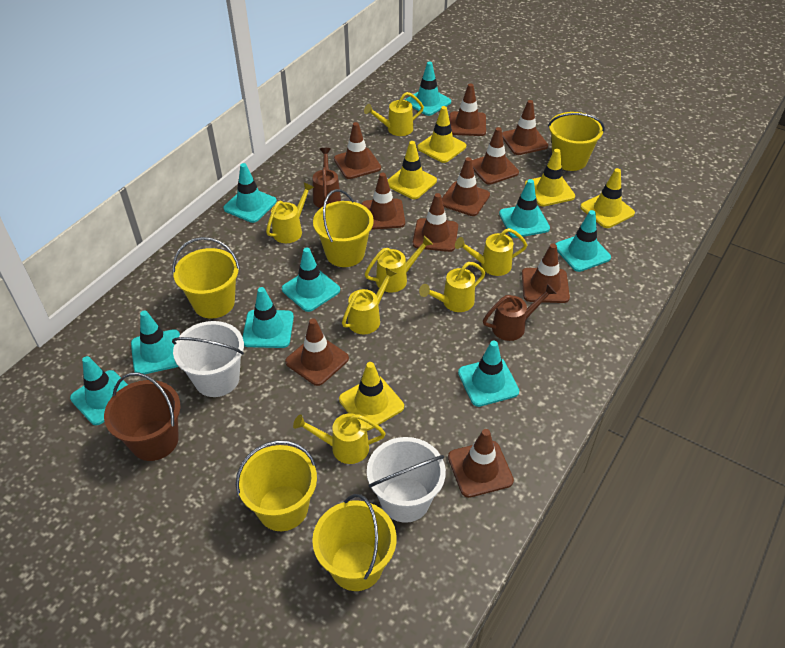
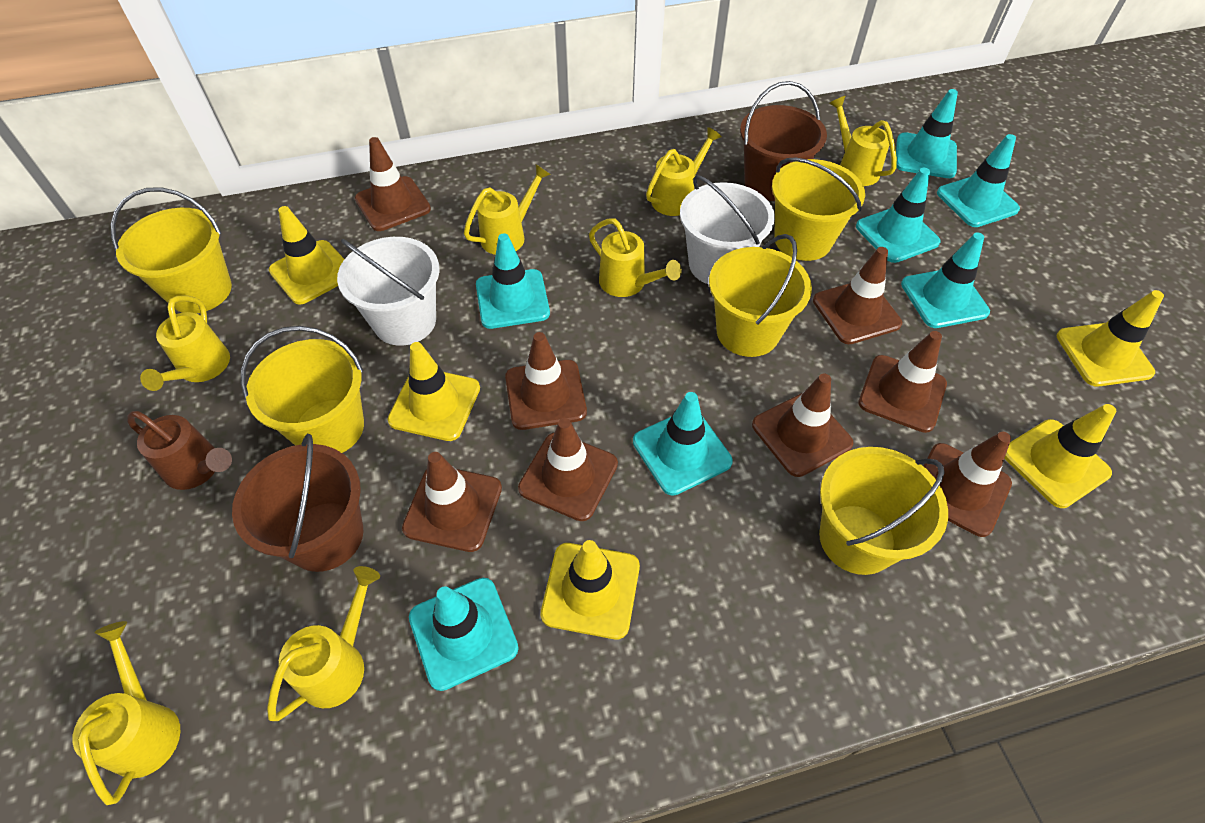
brown bucket: 1 -> 2
brown traffic cone: 10 -> 8
brown watering can: 2 -> 1
turquoise traffic cone: 9 -> 7

